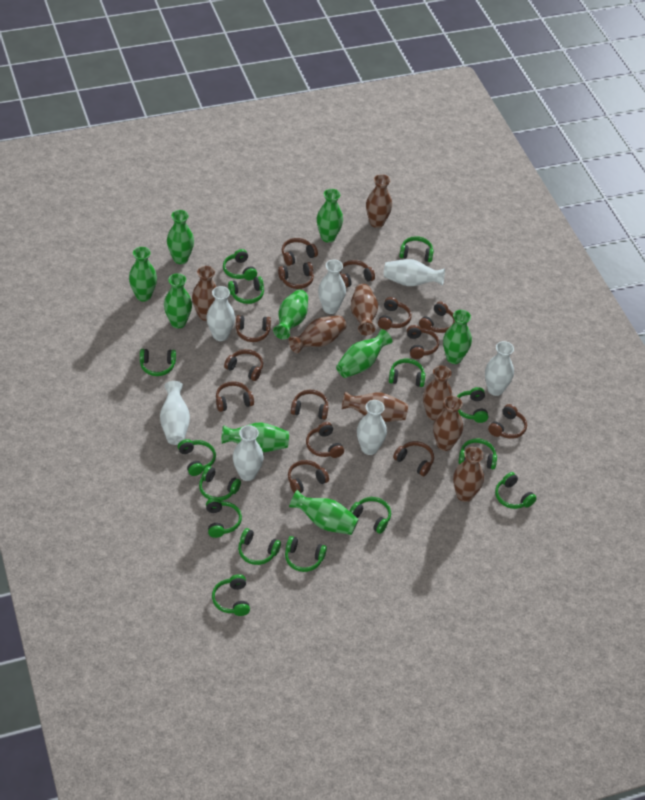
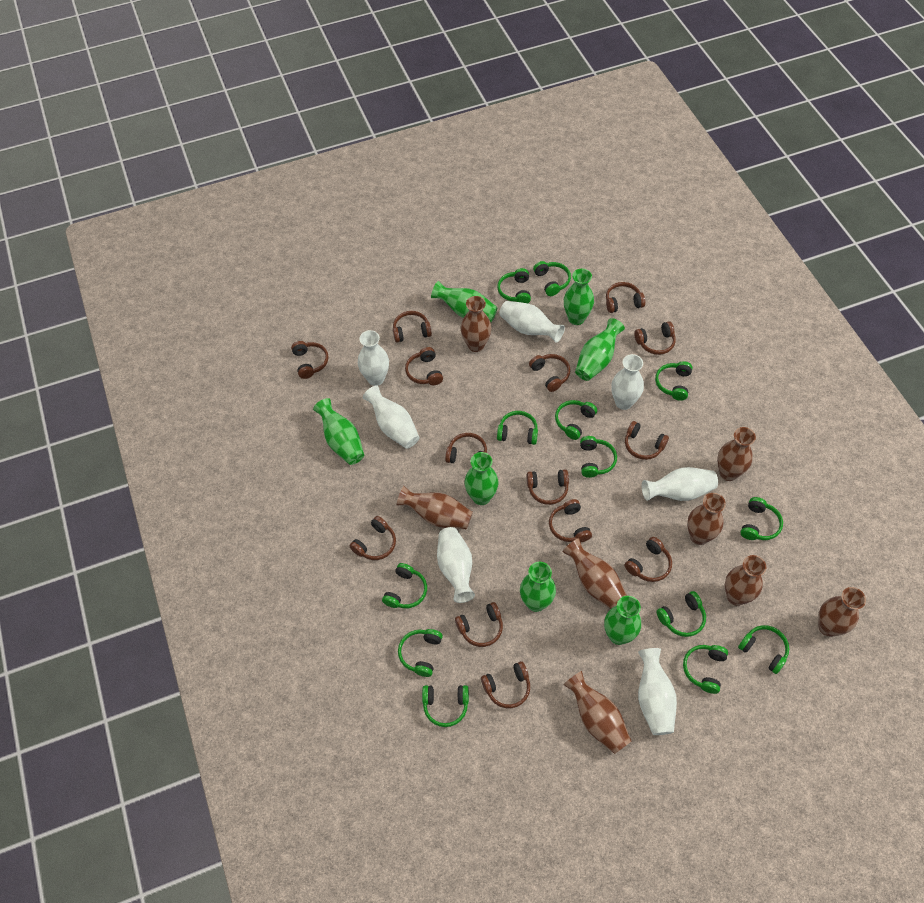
green headphones: 15 -> 13
green vase: 9 -> 7

